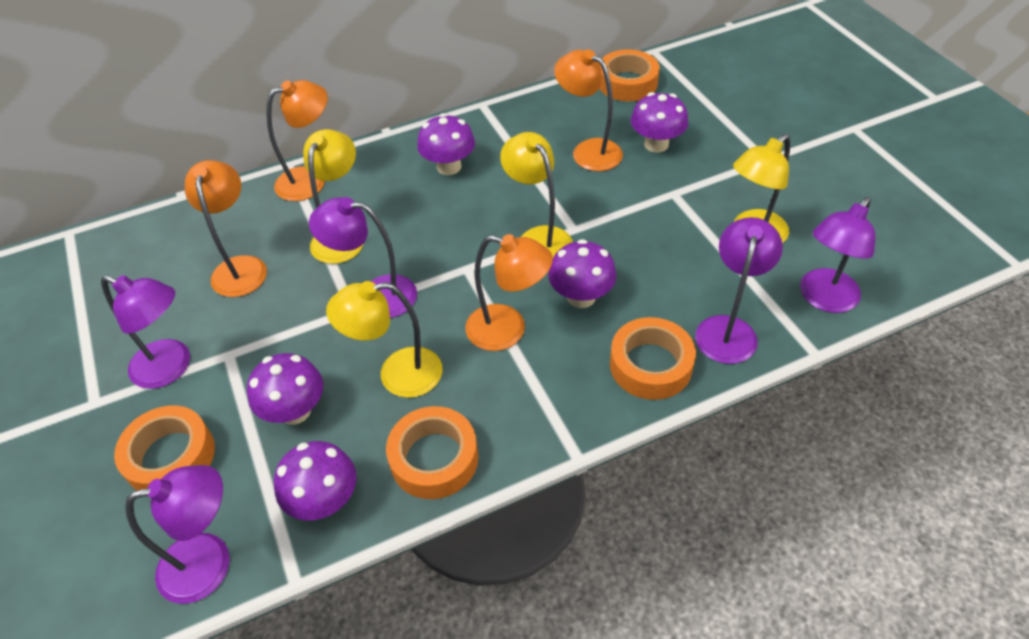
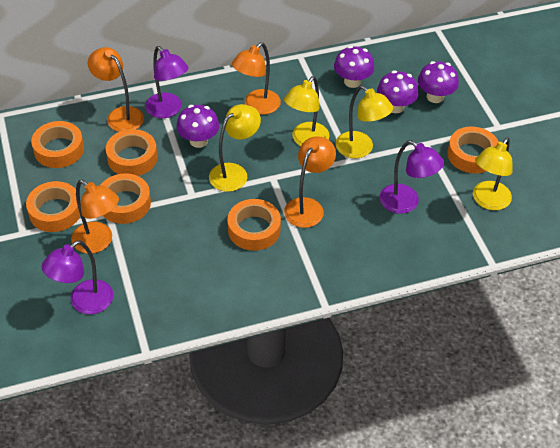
orange tape: 4 -> 6
purple lamp: 5 -> 3
purple mushroom: 5 -> 4

